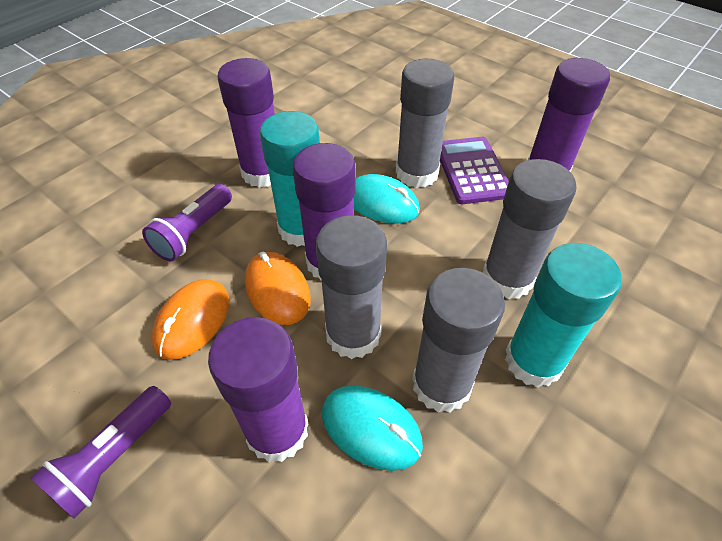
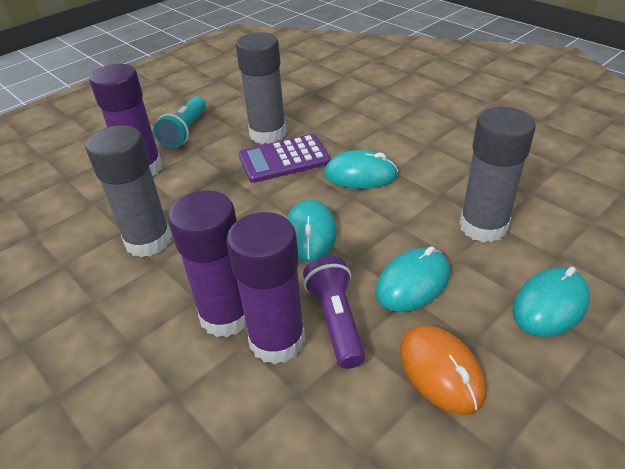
grey glue stick: 4 -> 3
orange mouse: 2 -> 1
purple flashlight: 2 -> 1
purple glue stick: 4 -> 3
turquoise flashlight: 0 -> 1
turquoise glue stick: 2 -> 0
turquoise mouse: 2 -> 4

